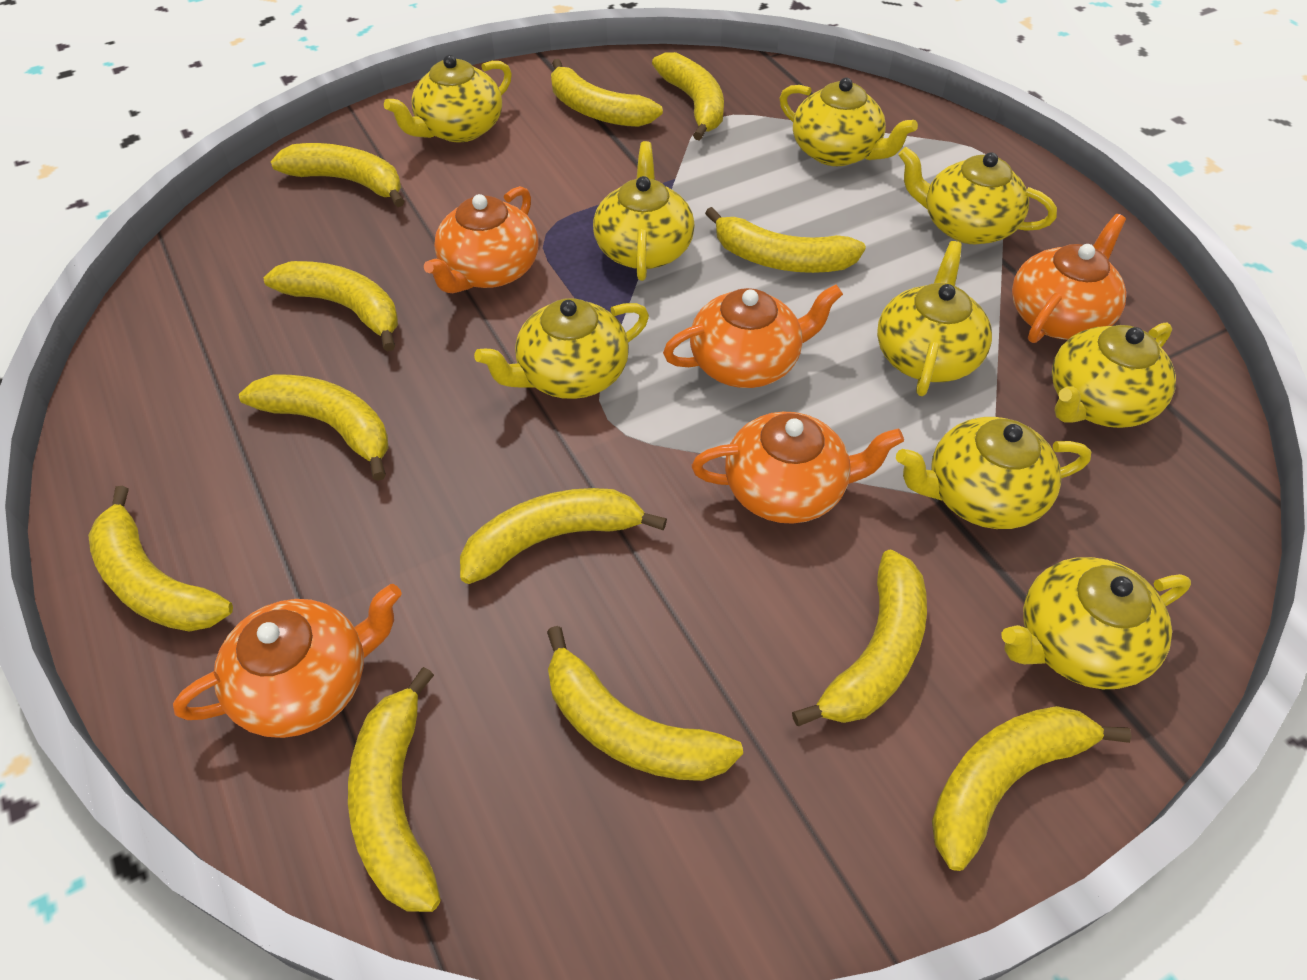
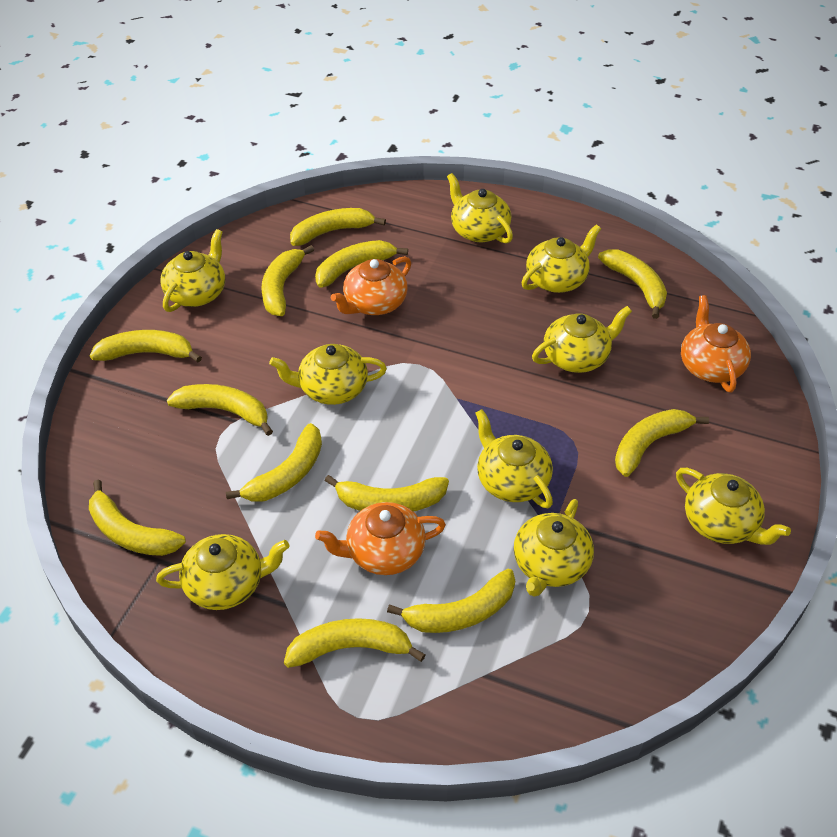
orange teapot: 5 -> 3

